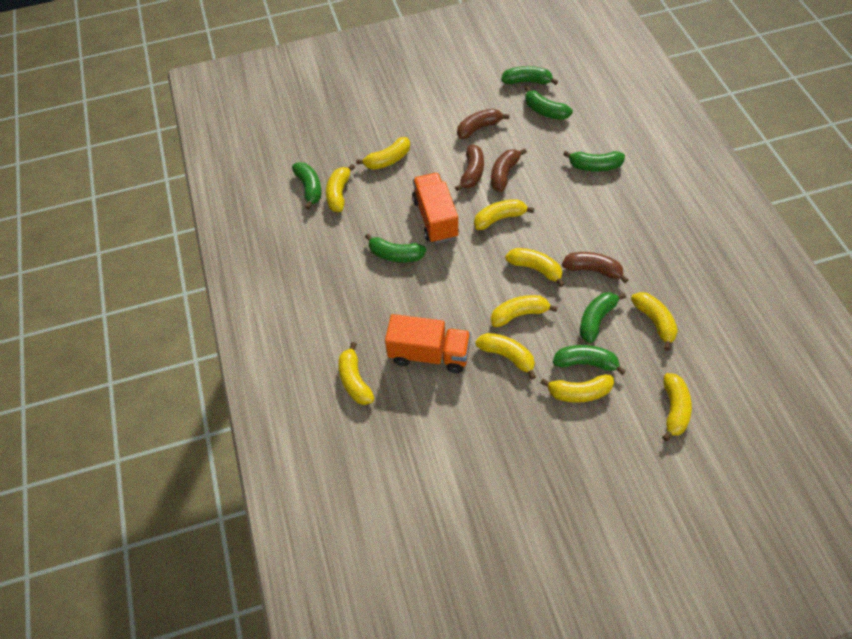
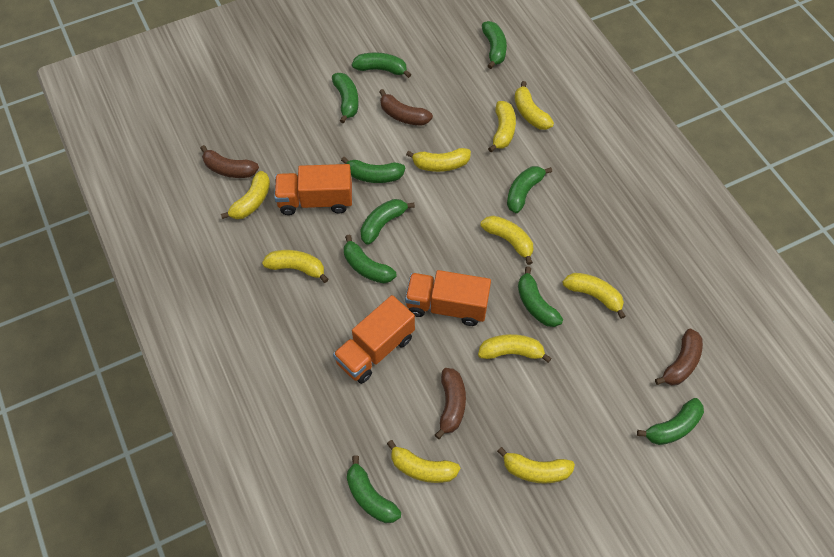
green banana: 7 -> 10
orange truck: 2 -> 3

